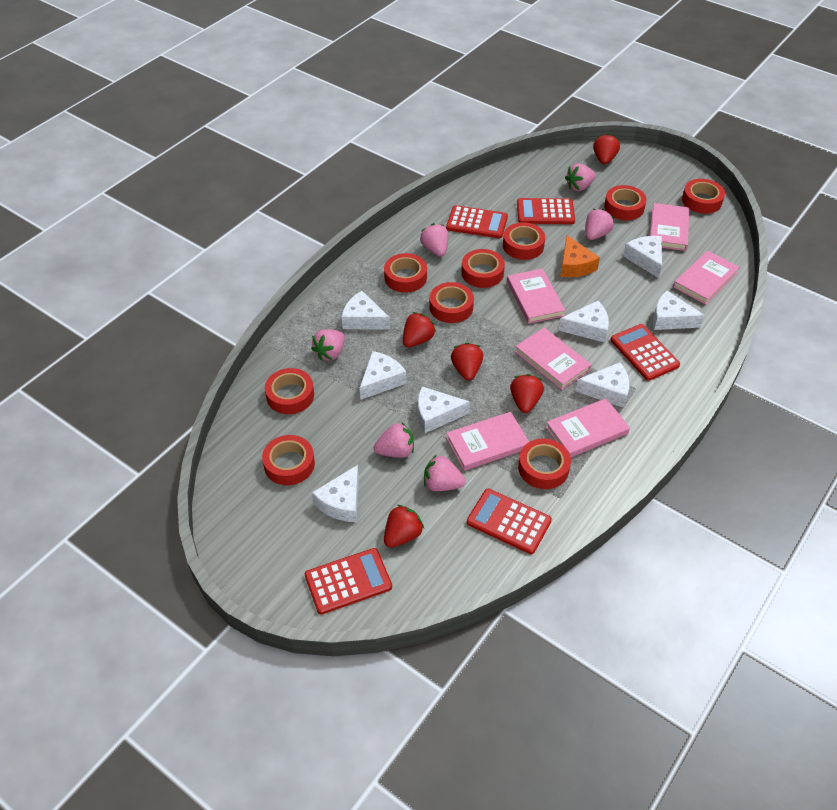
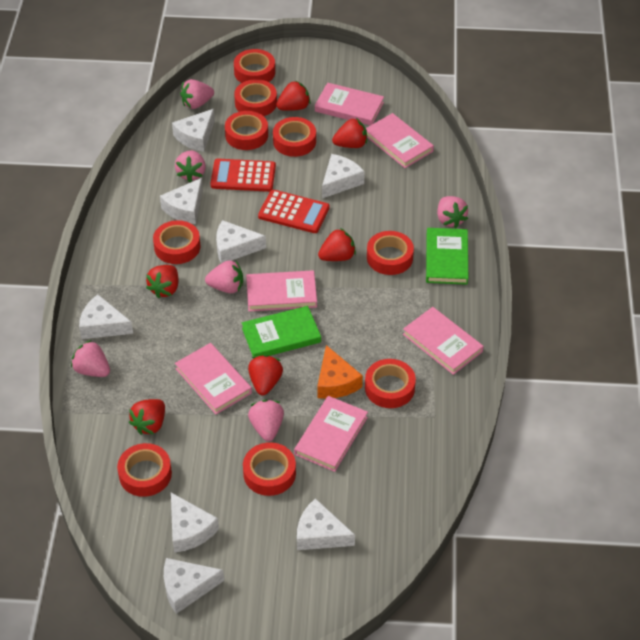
green book: 0 -> 2
red calculator: 5 -> 2
red strawberry: 5 -> 6

